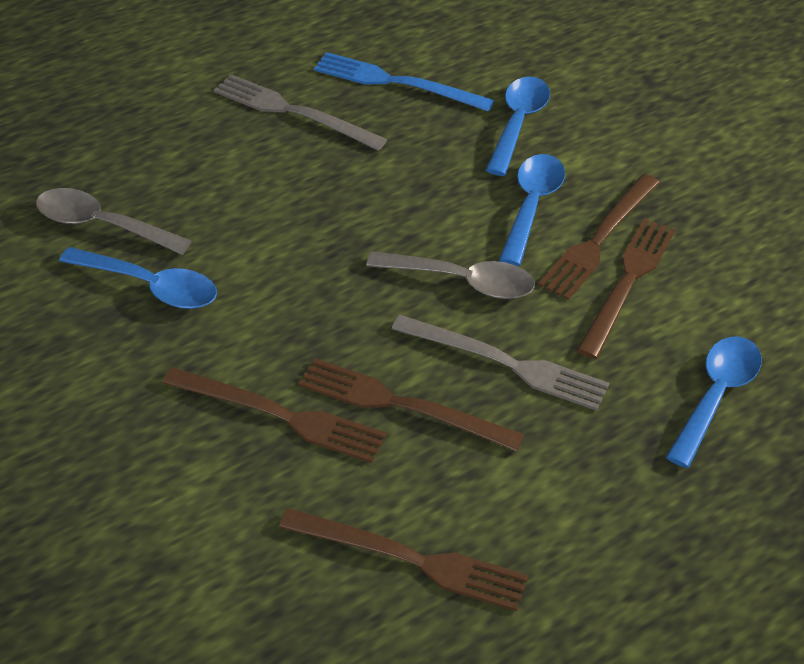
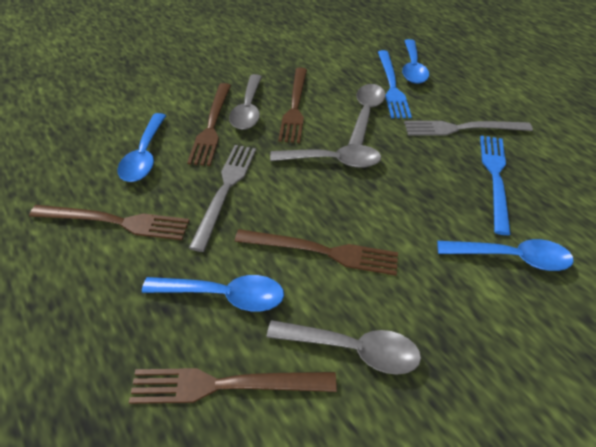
blue fork: 1 -> 2
grey spoon: 2 -> 4

